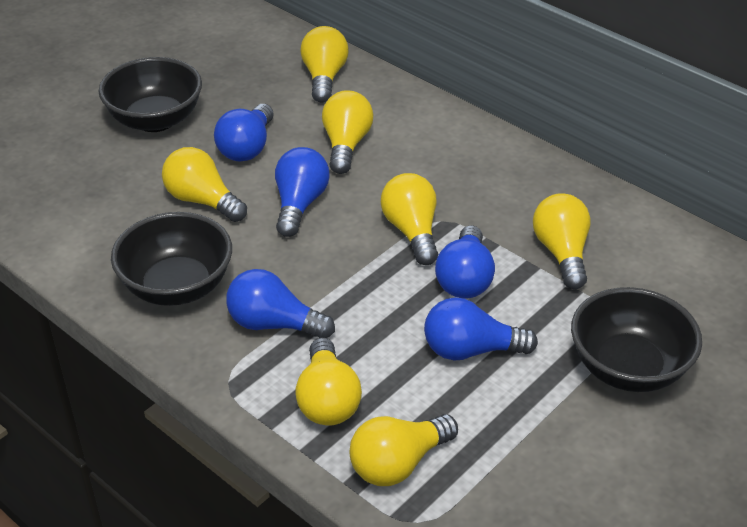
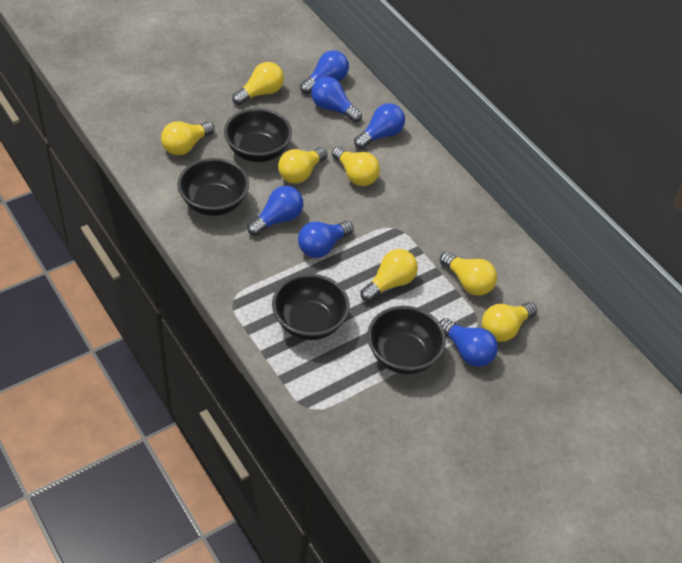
black bowl: 3 -> 4
blue light bulb: 5 -> 6

